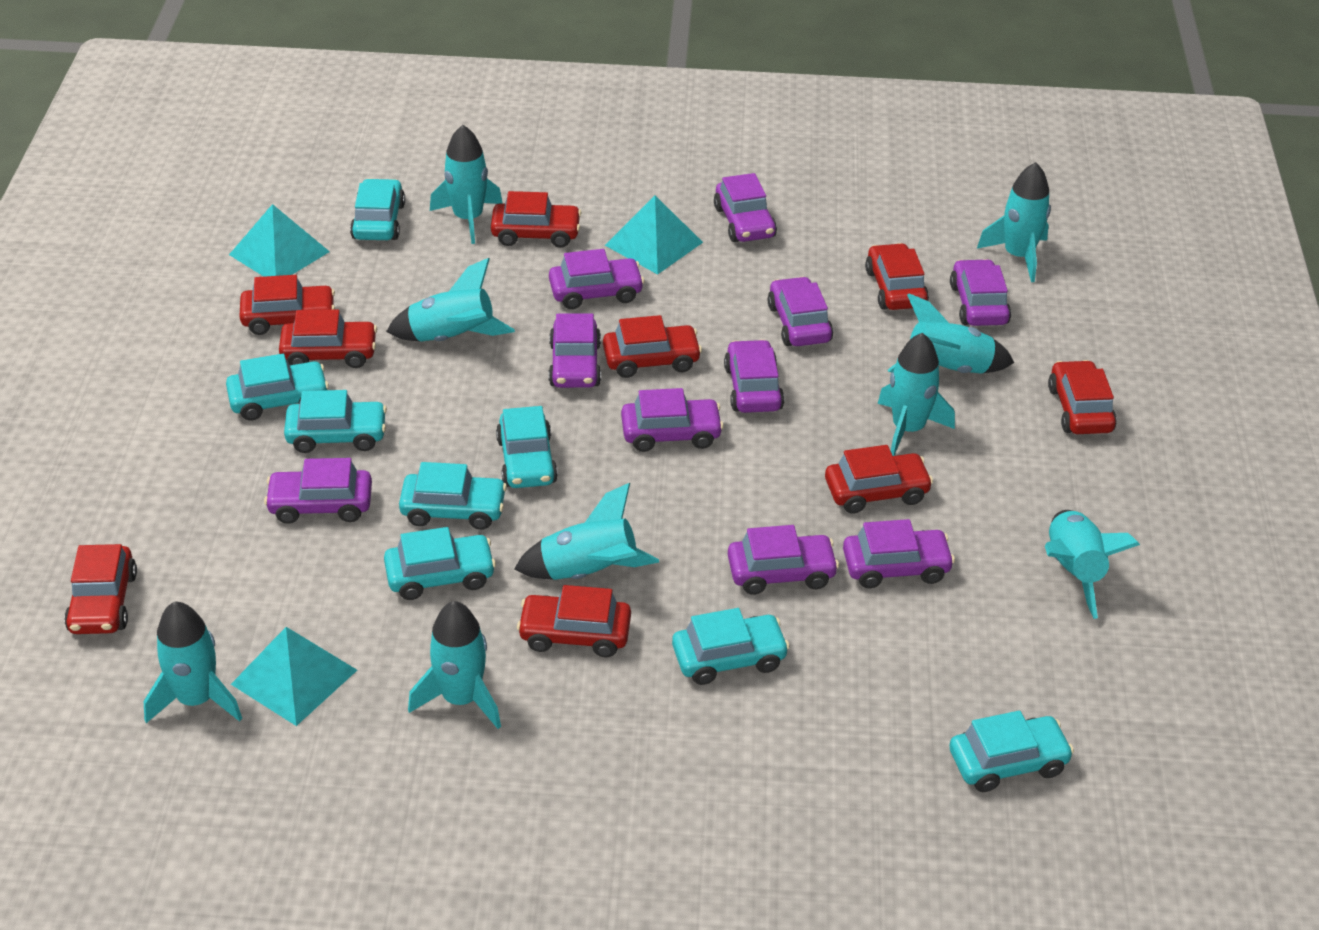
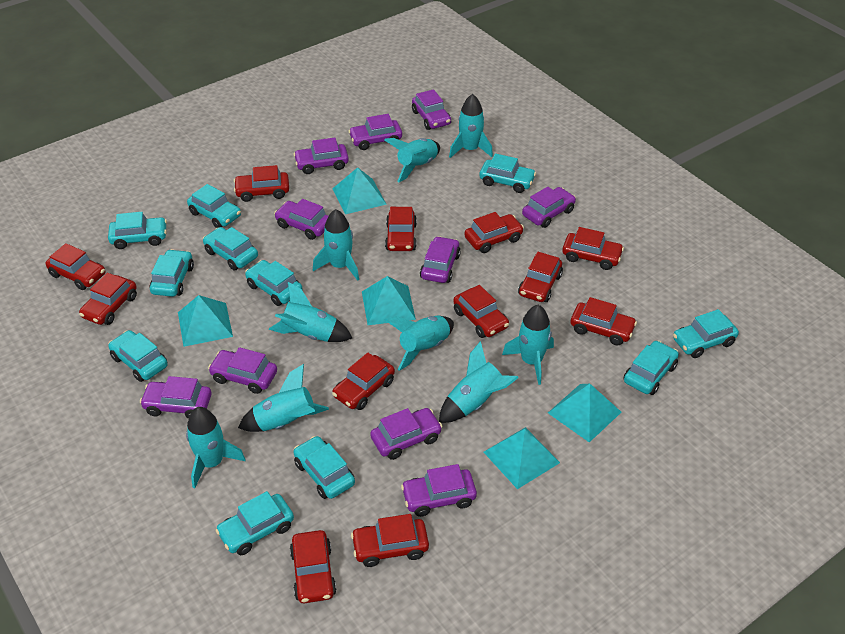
red car: 9 -> 12
turquoise car: 8 -> 11
turquoise pyramid: 3 -> 5

